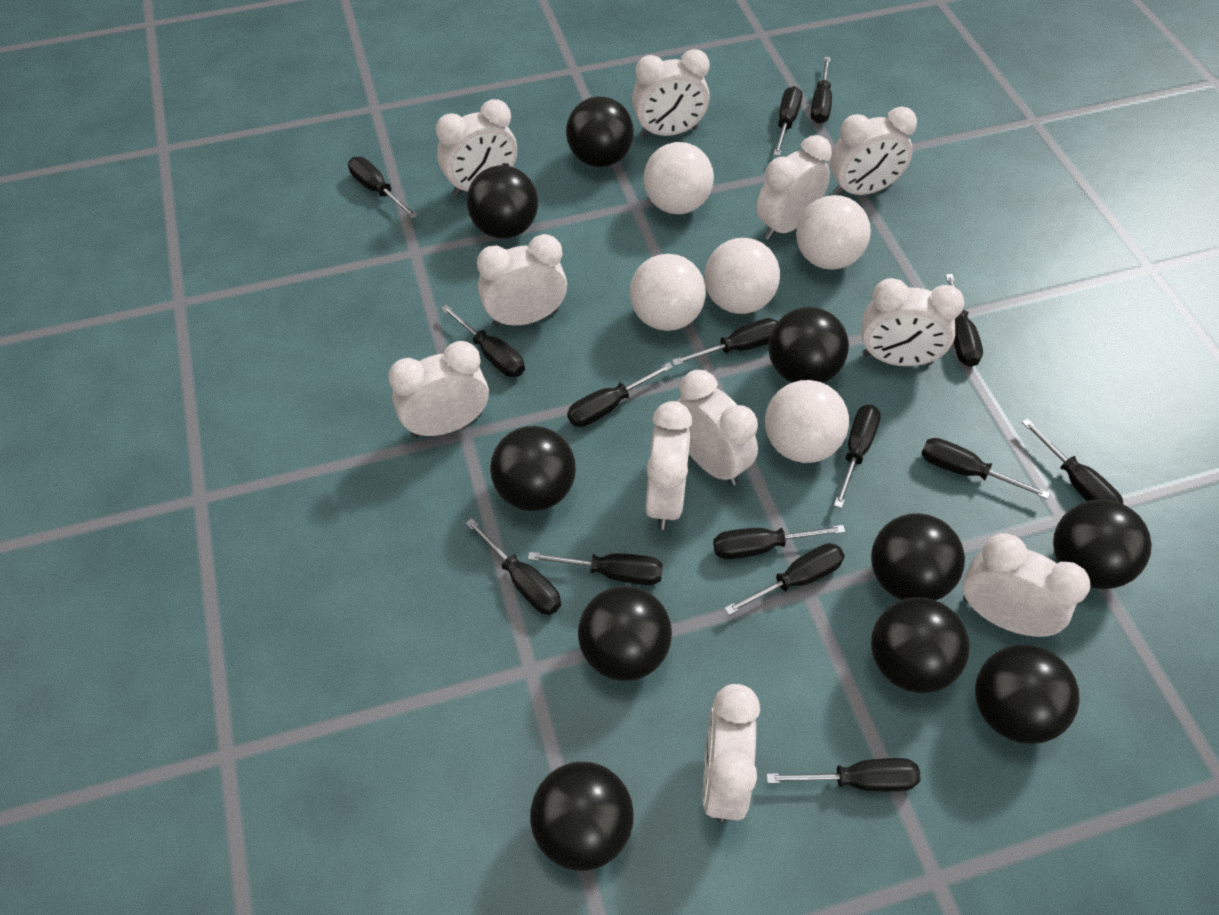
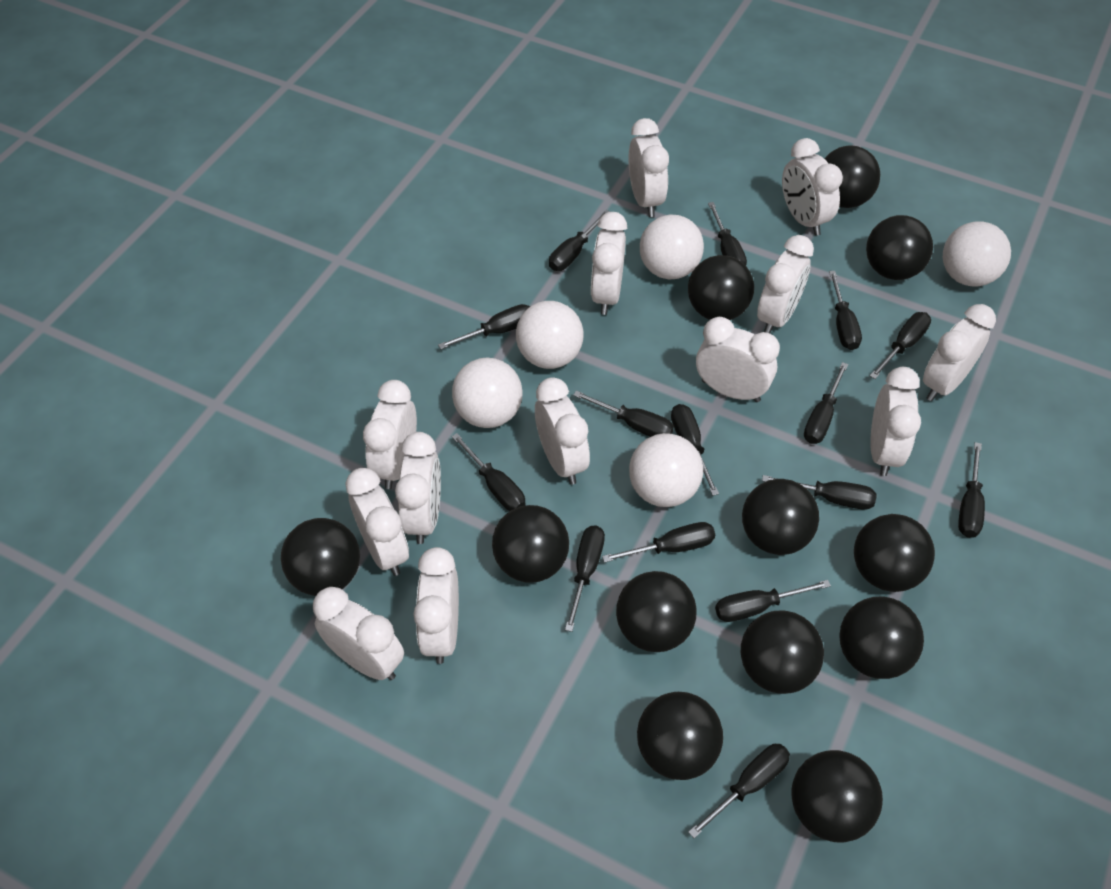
black ball: 10 -> 12
white clock: 11 -> 13

